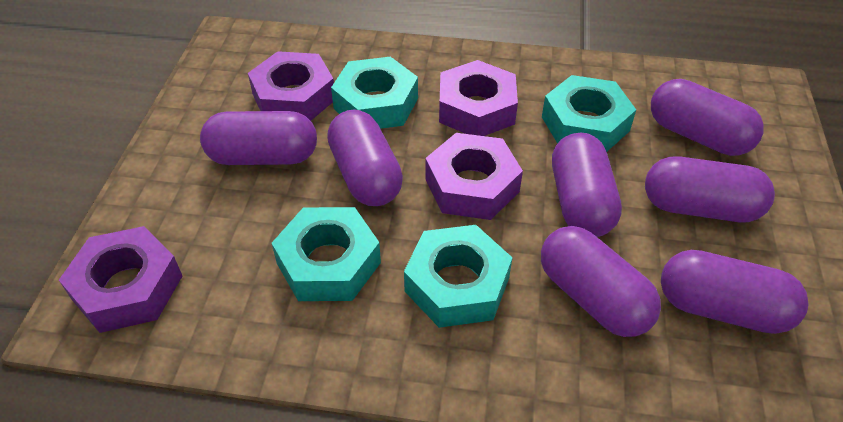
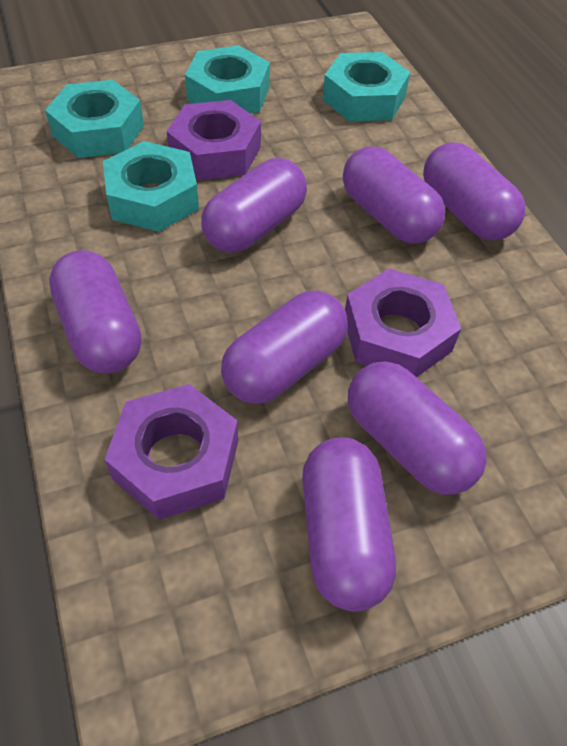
purple nut: 4 -> 3

